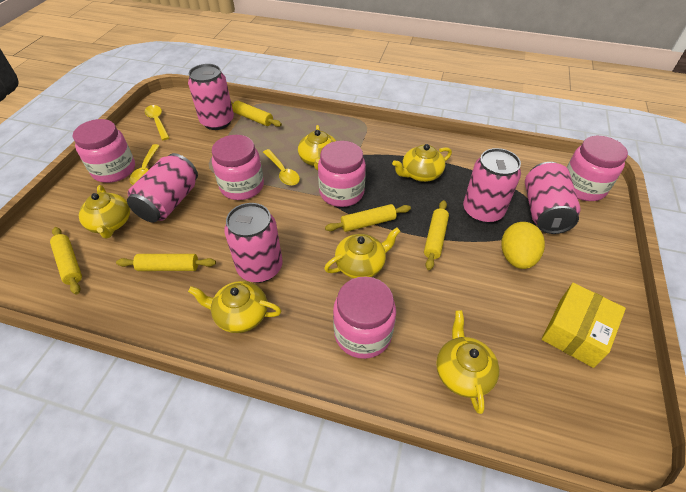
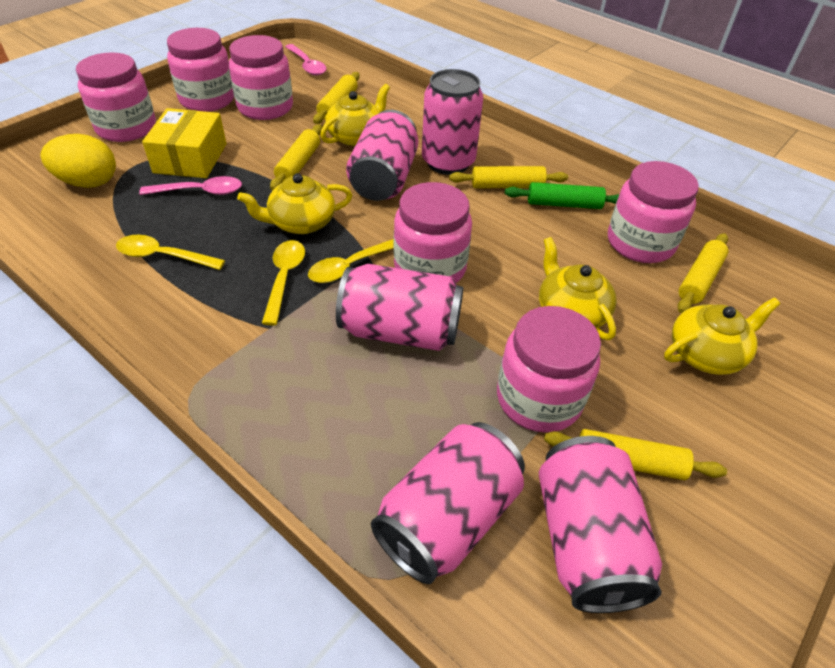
green rolling pin: 0 -> 1
pink jar: 5 -> 6
pink spoon: 0 -> 2
yellow teapot: 6 -> 4

